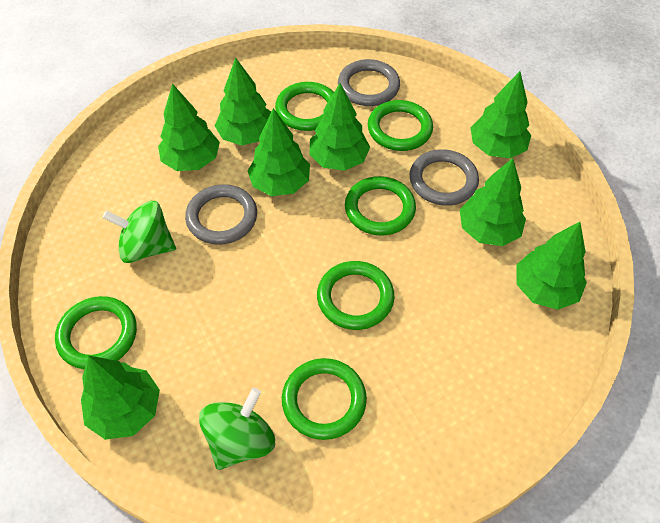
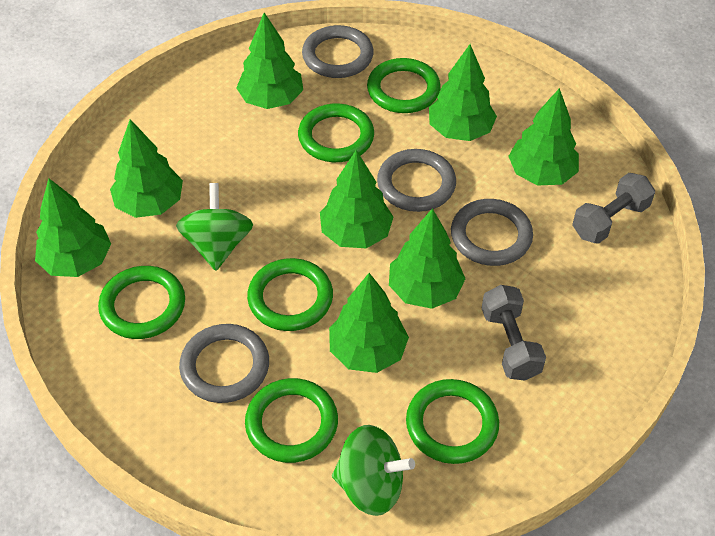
grey dumbbell: 0 -> 2
grey ring: 3 -> 4

